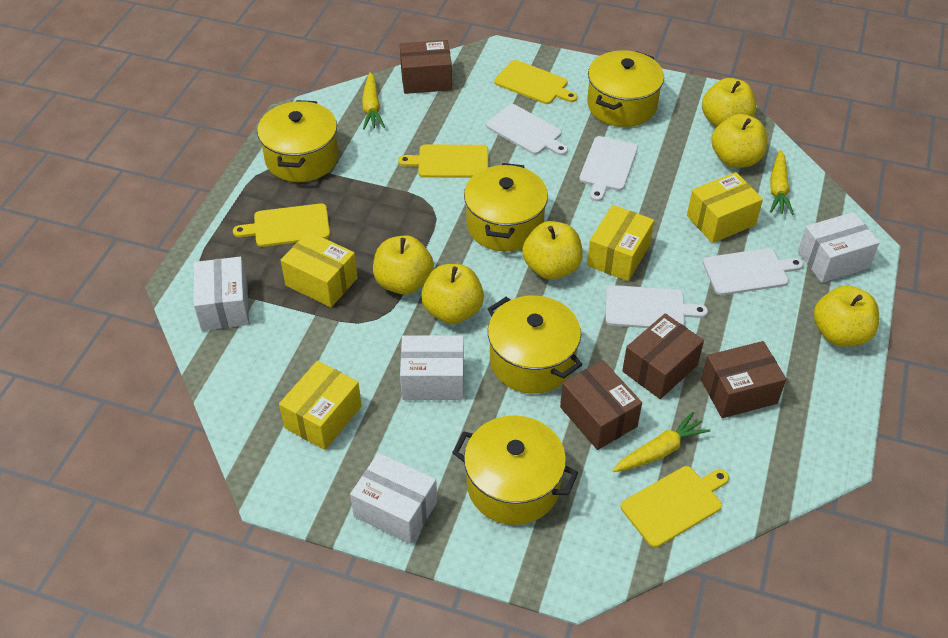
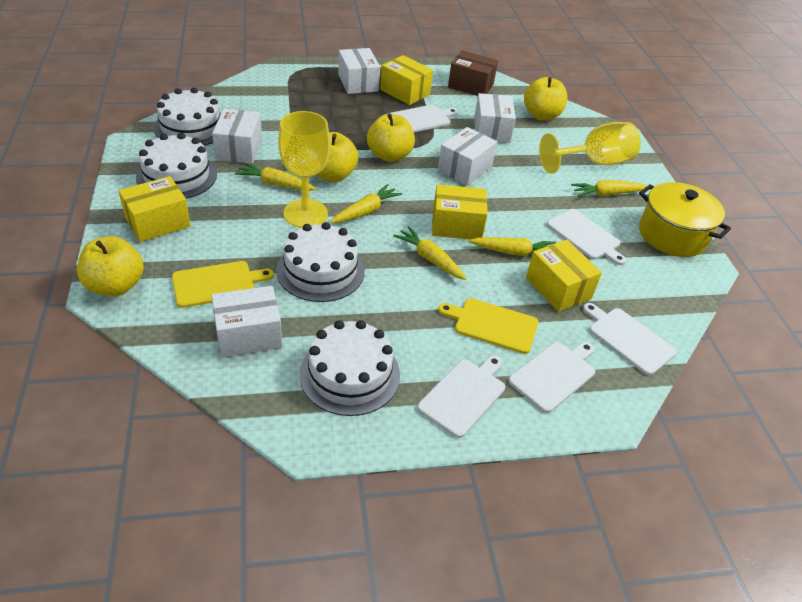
brown box: 4 -> 1
white box: 4 -> 5
white cake: 0 -> 4
white cutting board: 4 -> 5
yellow apple: 6 -> 4
yellow carrot: 3 -> 5
yellow cutting board: 4 -> 2
yellow goblet: 0 -> 2
yellow pot: 5 -> 1

